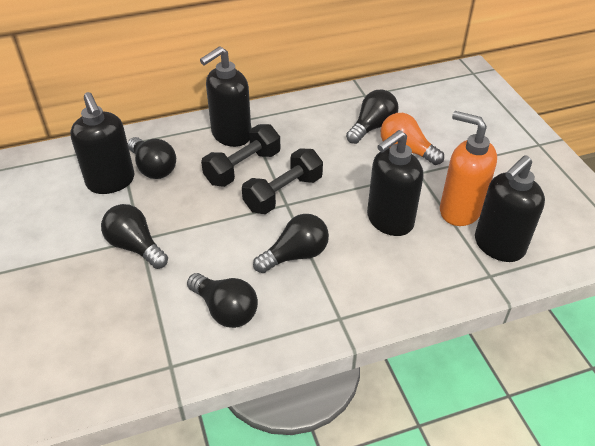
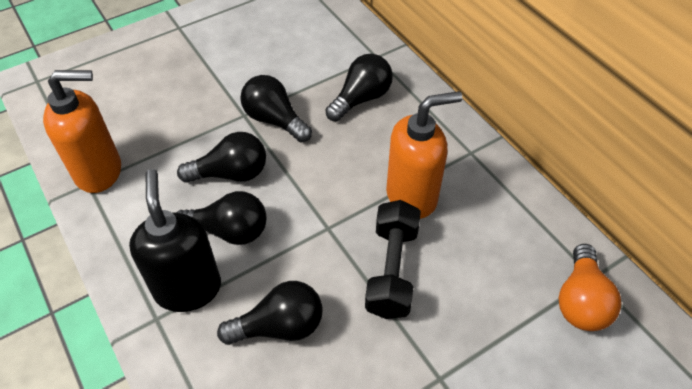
black dumbbell: 2 -> 1
black soap dispenser: 4 -> 1
orange soap dispenser: 1 -> 2

